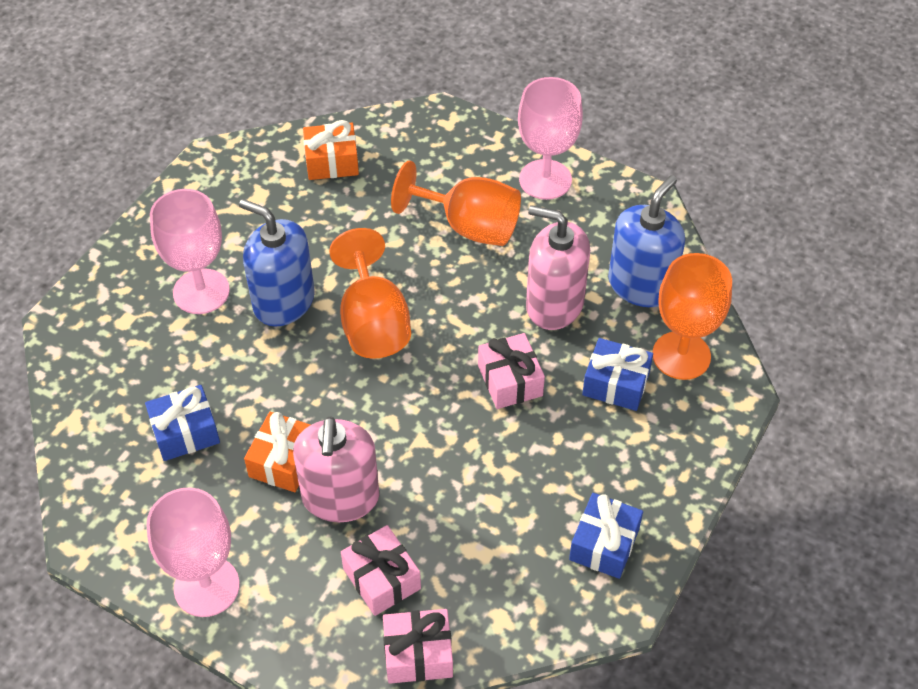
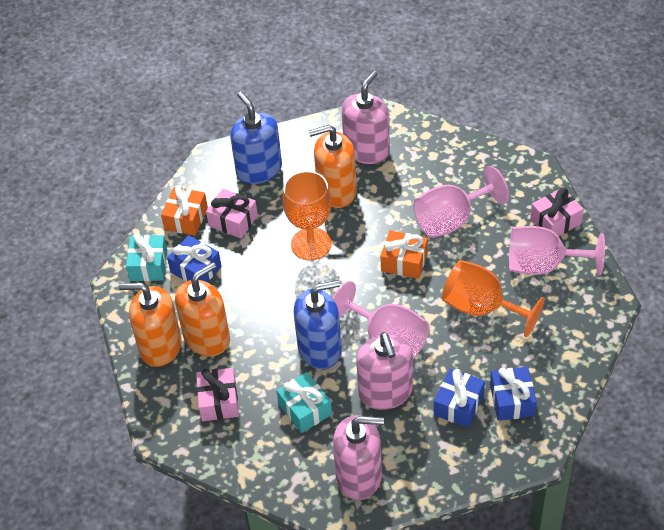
orange goblet: 3 -> 2
orange soap dispenser: 0 -> 3
pink soap dispenser: 2 -> 3
turquoise gift: 0 -> 2

